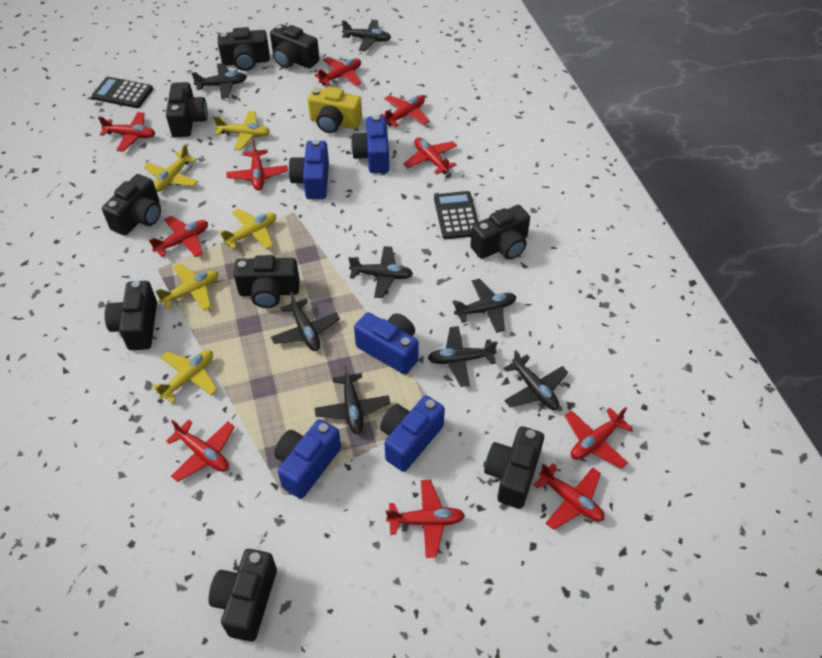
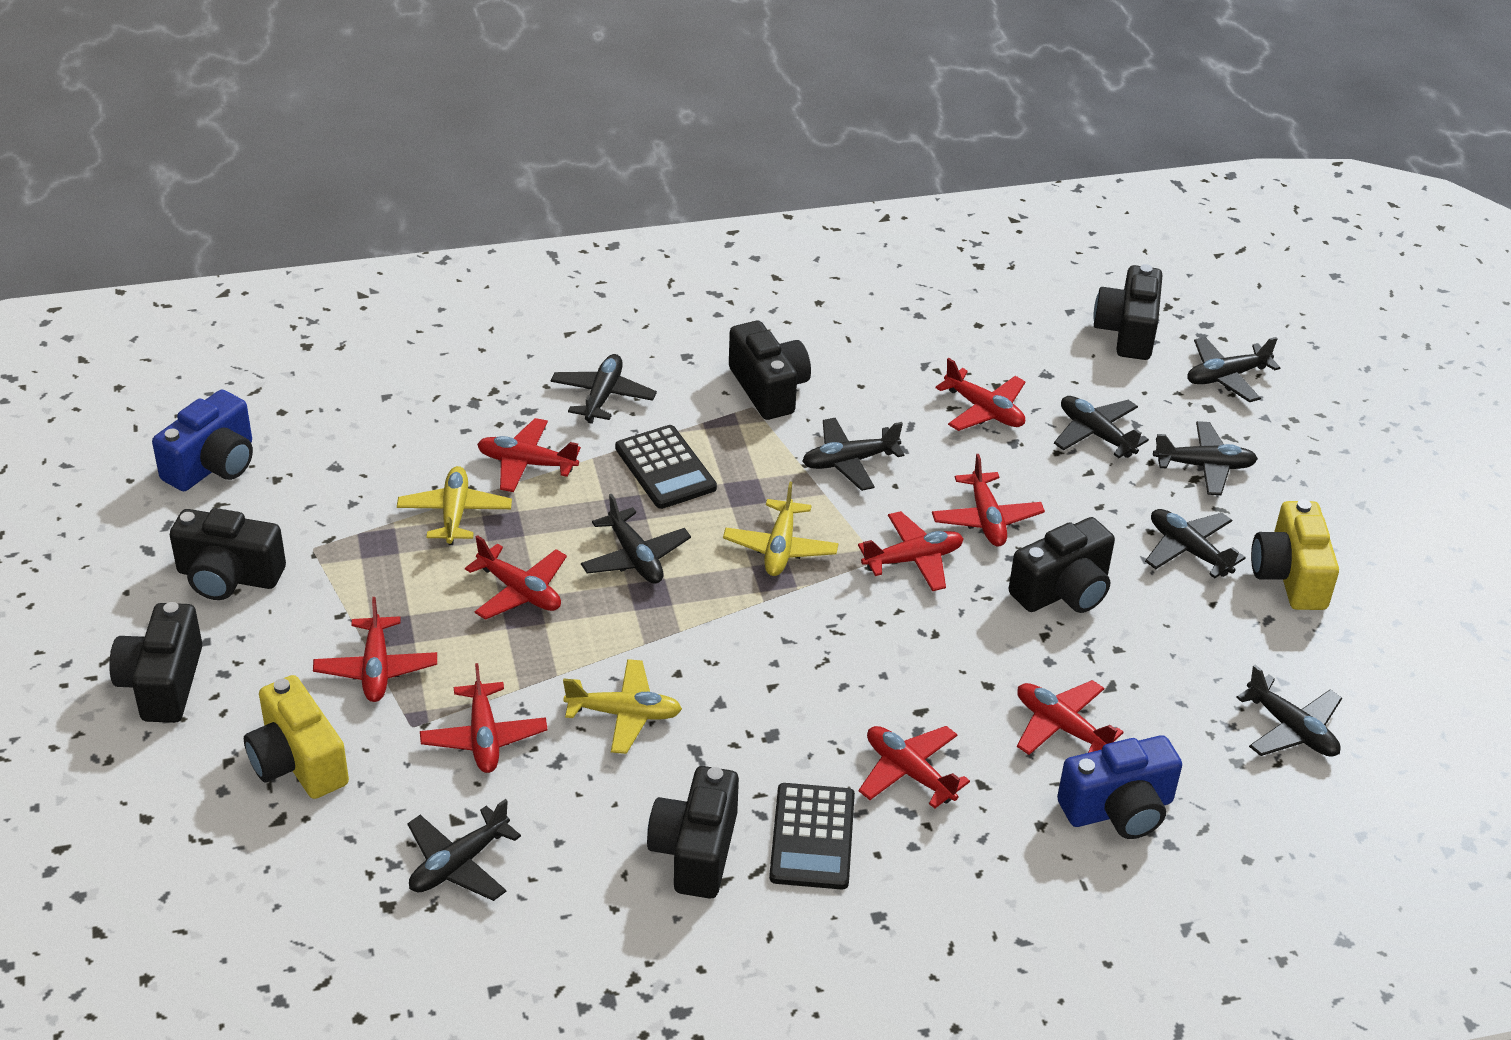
black camera: 9 -> 6
black plane: 8 -> 9
blue camera: 5 -> 2
red plane: 10 -> 9
yellow camera: 1 -> 2
yellow plane: 5 -> 3

